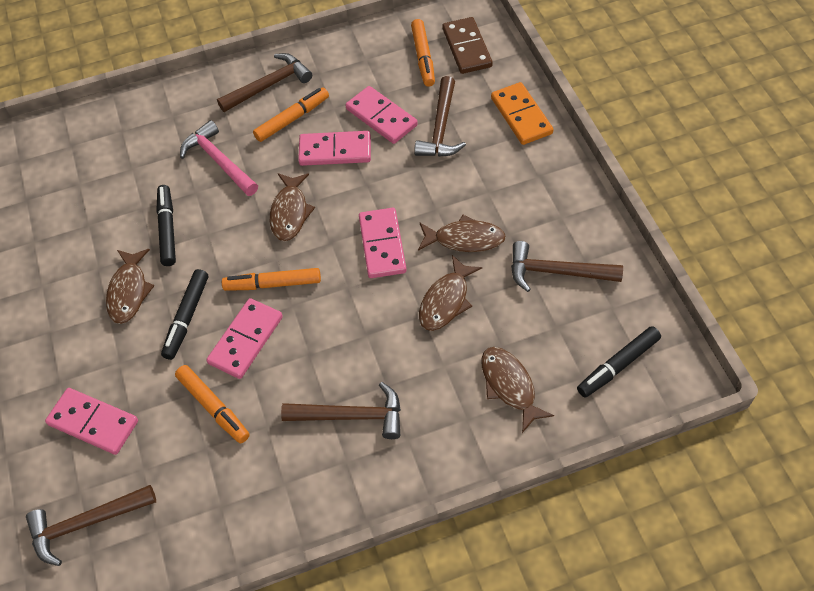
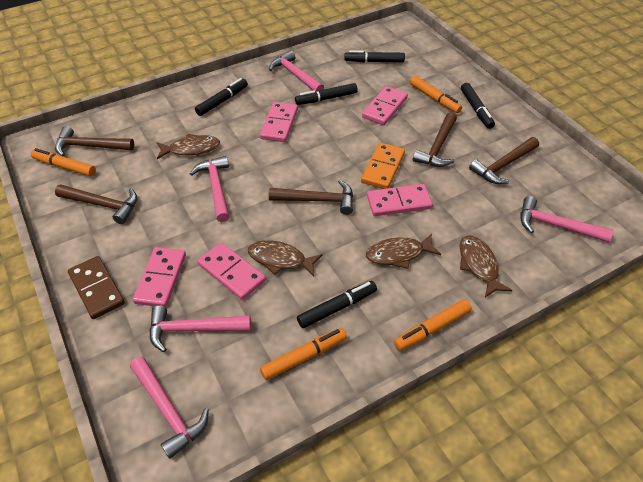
black marker: 3 -> 5
brown fish: 5 -> 4
pink hammer: 1 -> 5

